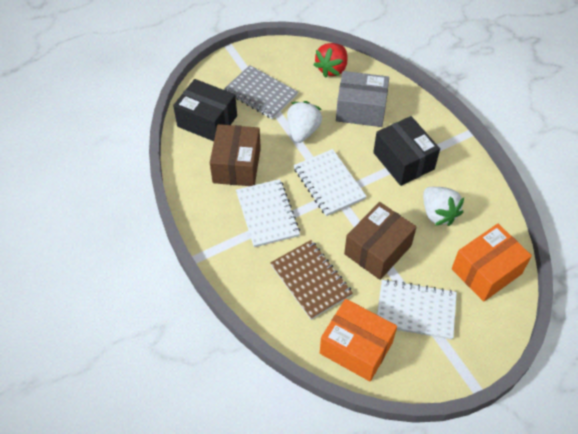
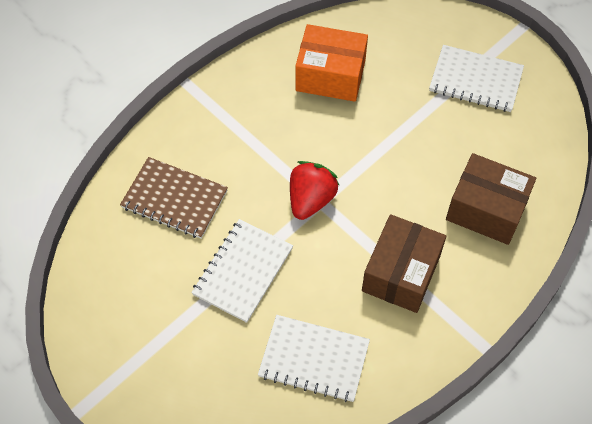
black box: 2 -> 0
grey box: 1 -> 0
grey notebook: 1 -> 0
orange box: 2 -> 1
white strawberry: 2 -> 0

